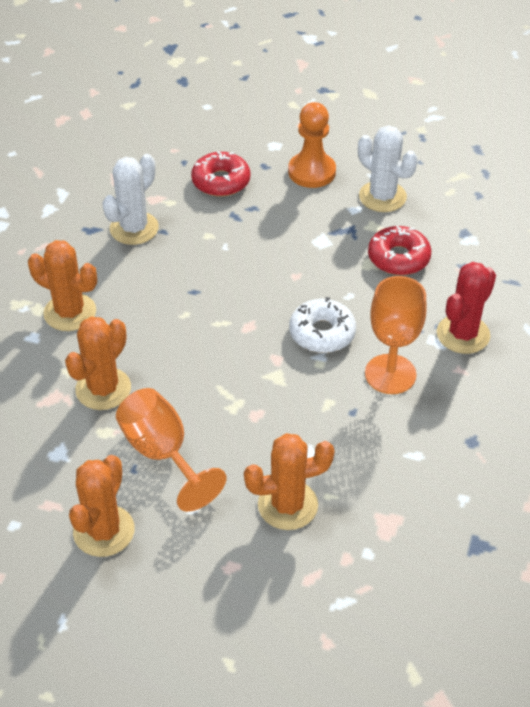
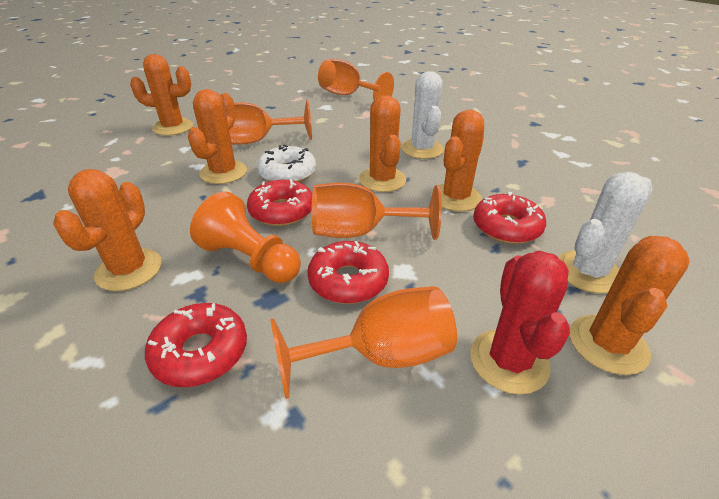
orange cactus: 4 -> 6
orange goblet: 2 -> 4
red donut: 2 -> 4

